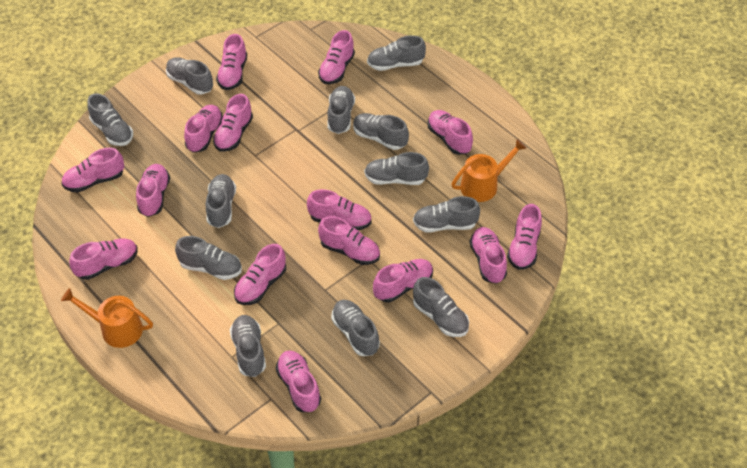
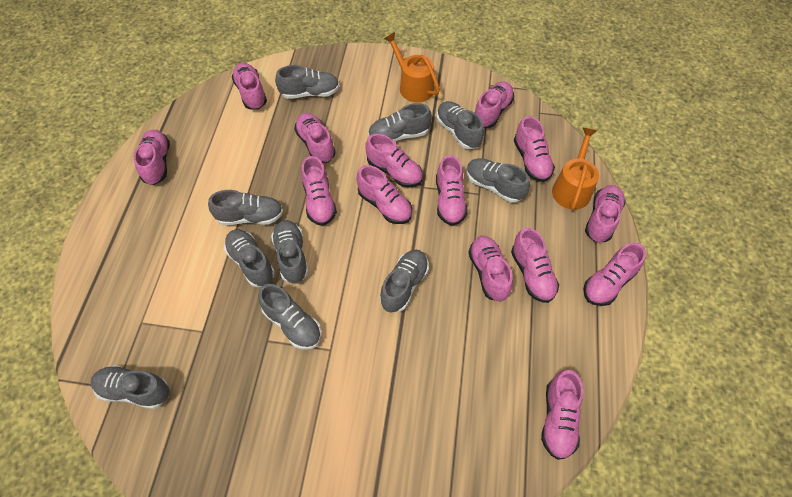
grey shoe: 12 -> 10
pink shoe: 15 -> 14

